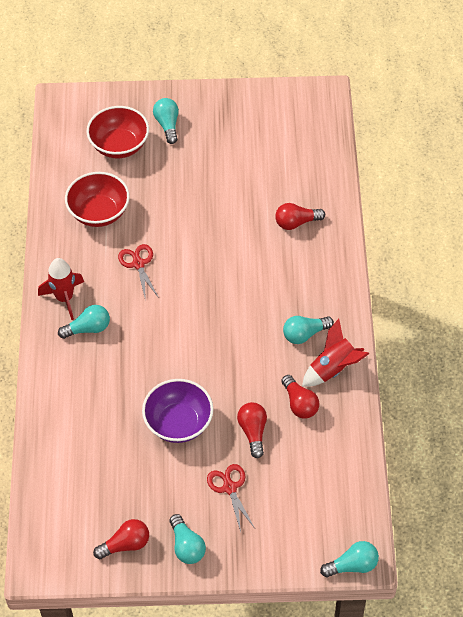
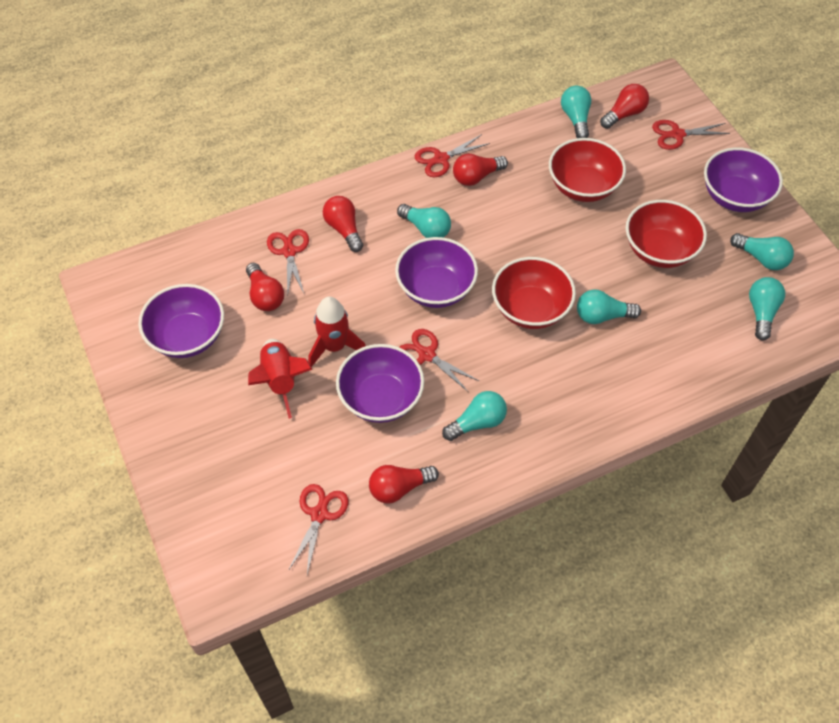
purple bowl: 1 -> 4
red bowl: 2 -> 3
red light bulb: 4 -> 5
red scissors: 2 -> 5
turquoise light bulb: 5 -> 6

